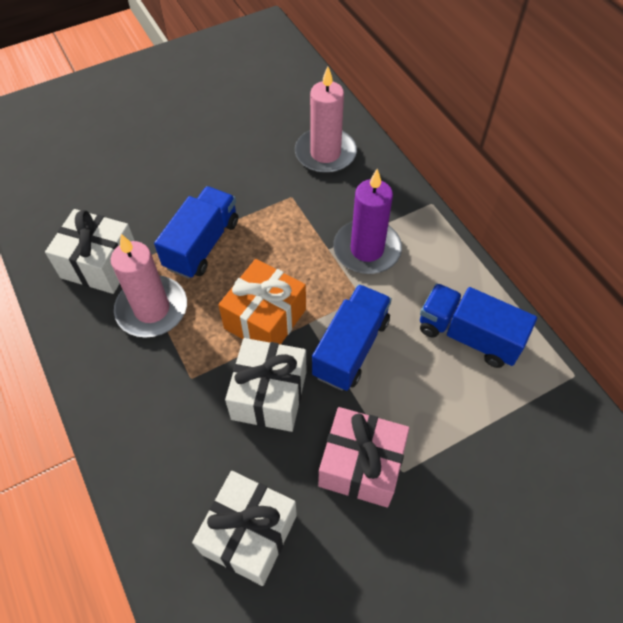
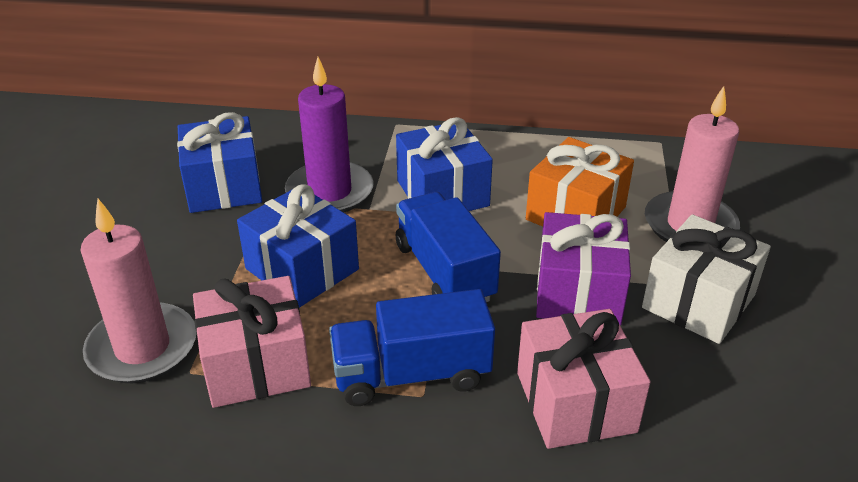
blue gift: 0 -> 3
blue truck: 3 -> 2
pink gift: 1 -> 2
purple gift: 0 -> 1
white gift: 3 -> 1

